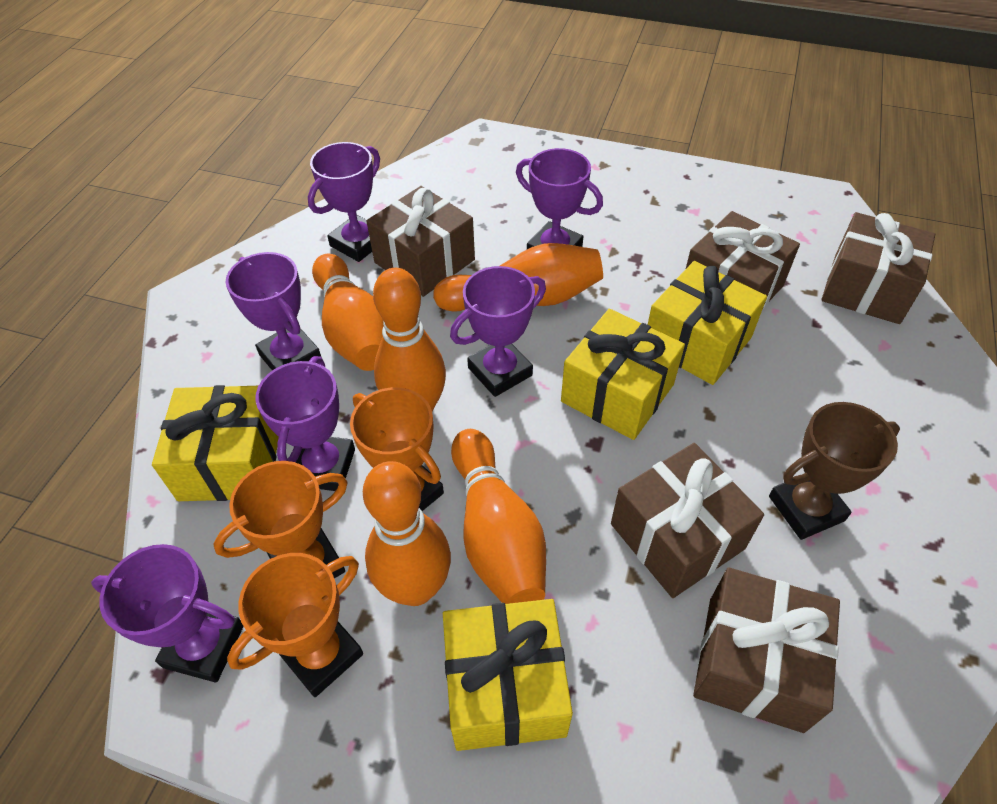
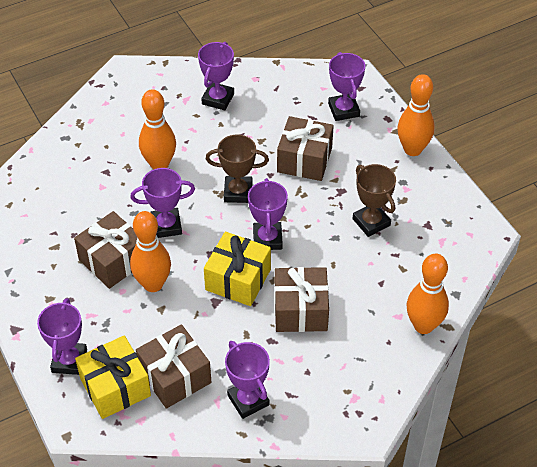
brown gift: 5 -> 4
brown trophy: 1 -> 2
orange bowling pin: 5 -> 4
orange trophy: 3 -> 0
yellow gift: 4 -> 2

